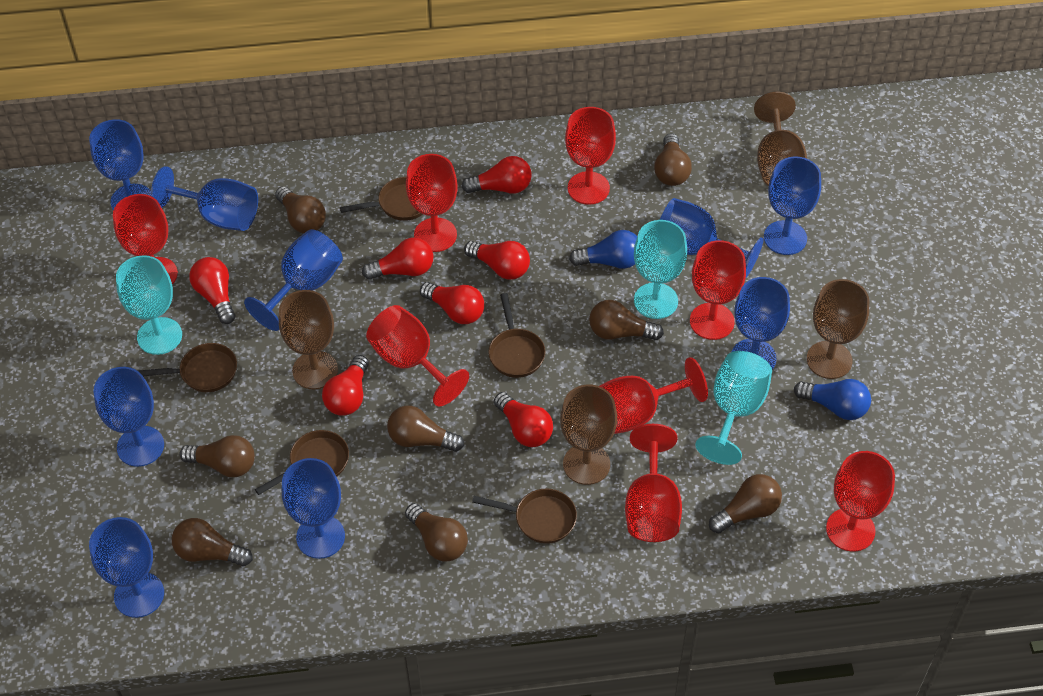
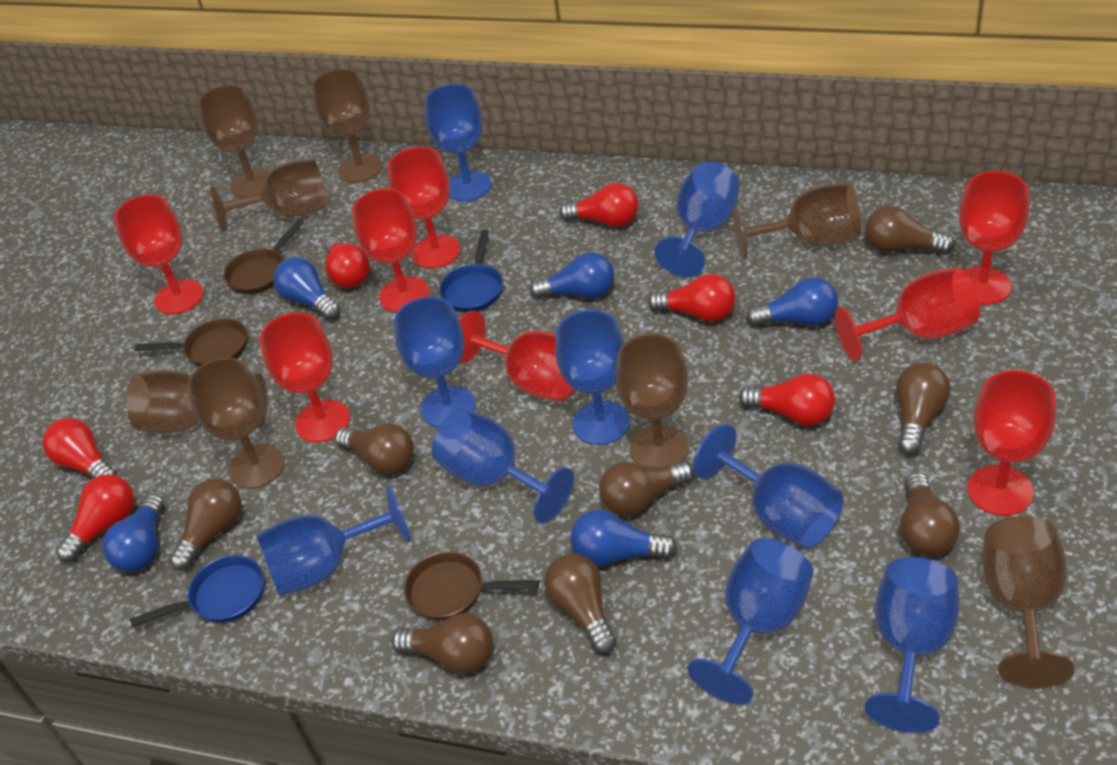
blue light bulb: 2 -> 5
blue pan: 0 -> 2
brown goblet: 4 -> 8
brown pan: 5 -> 3
red light bulb: 7 -> 6
turquoise goblet: 3 -> 0

